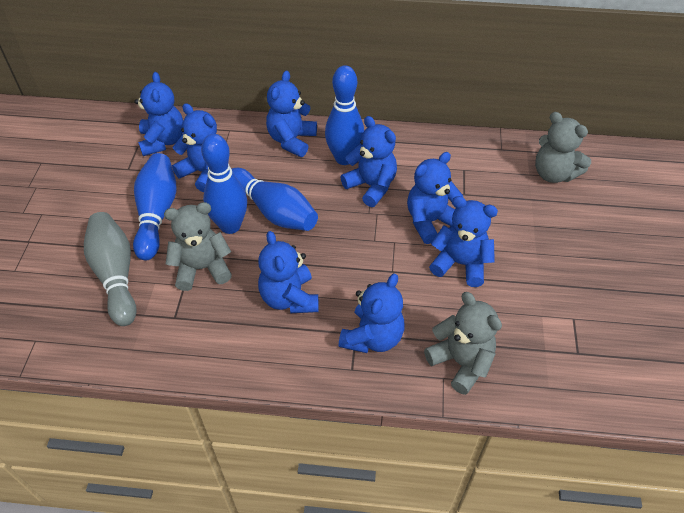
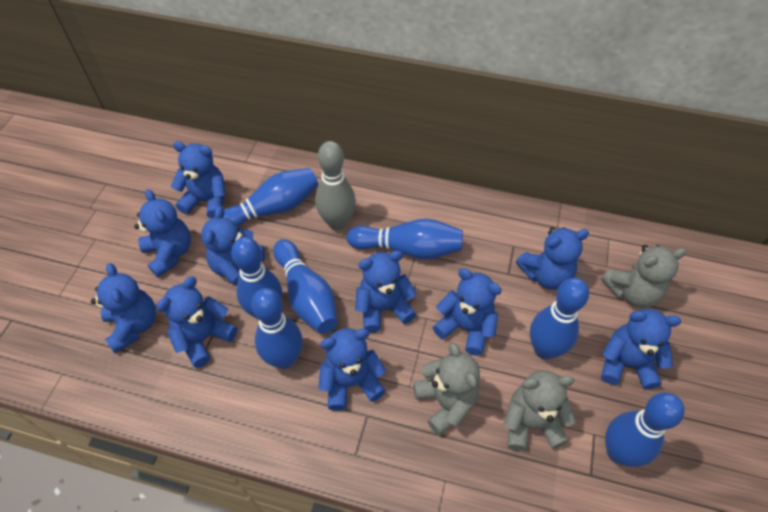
blue bowling pin: 4 -> 7
blue teddy bear: 8 -> 10

